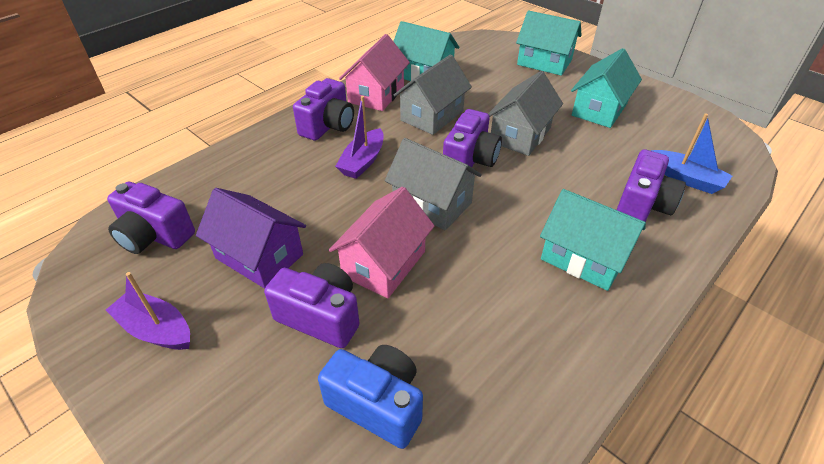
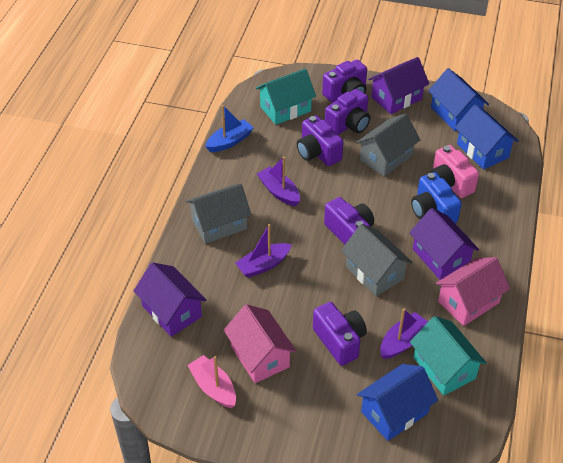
blue house: 0 -> 3
pink boat: 0 -> 1
pink camera: 0 -> 1
purple boat: 2 -> 3
purple house: 1 -> 3
turquoise house: 4 -> 2

